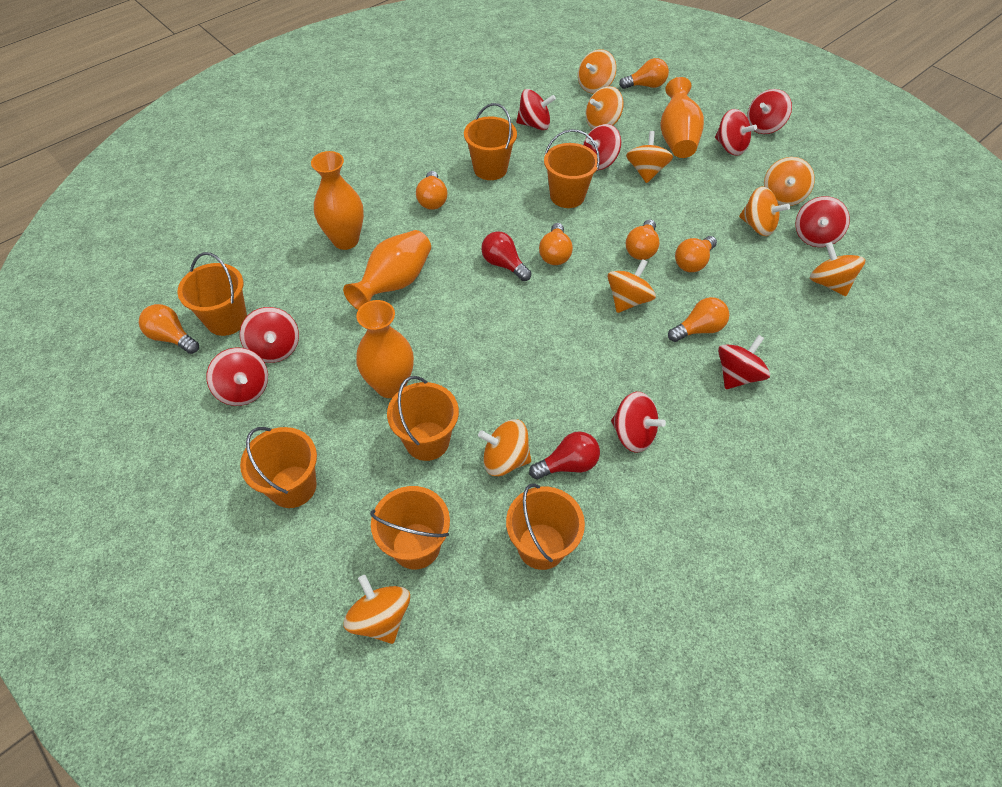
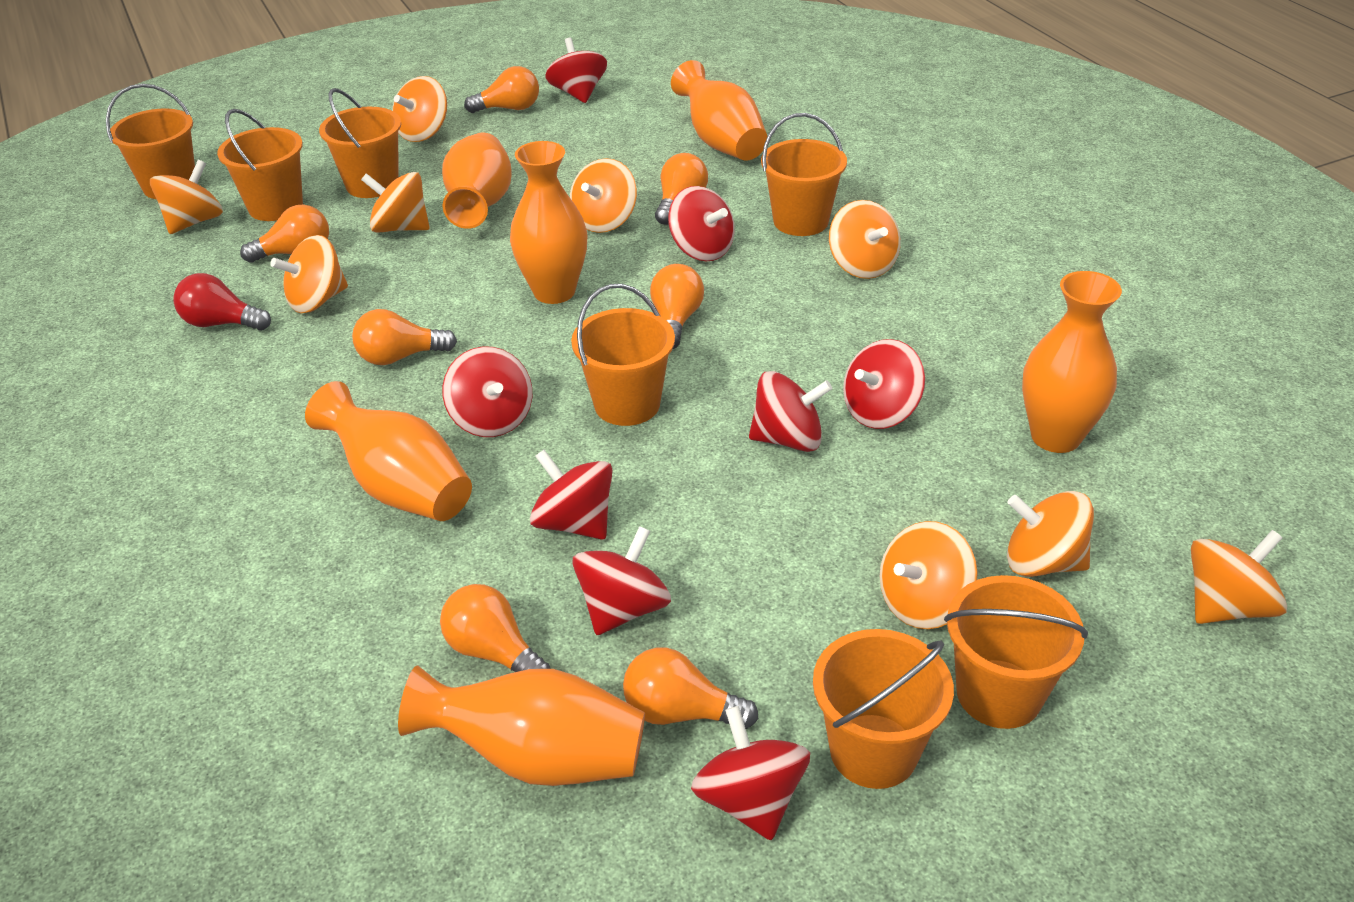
orange vase: 4 -> 6
red light bulb: 2 -> 1
red spinning top: 9 -> 8

